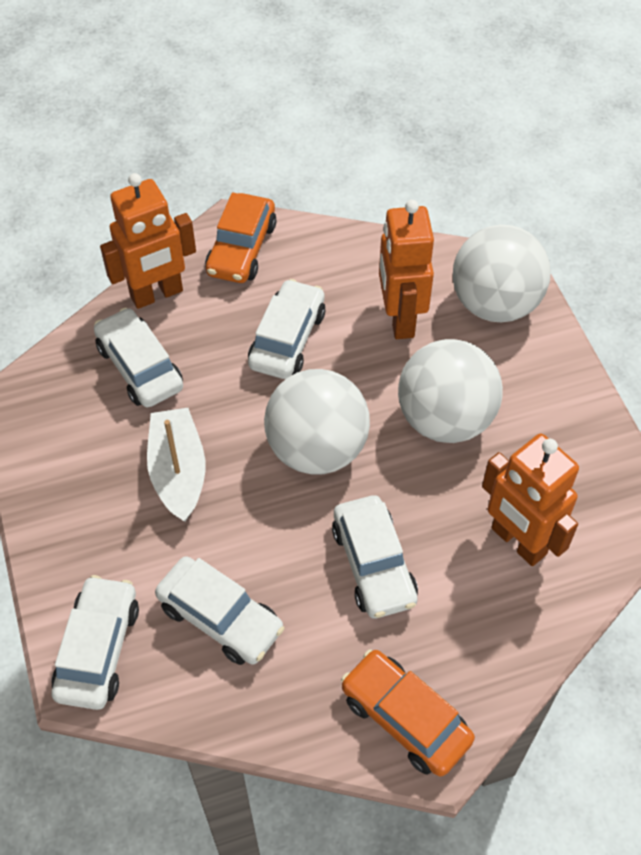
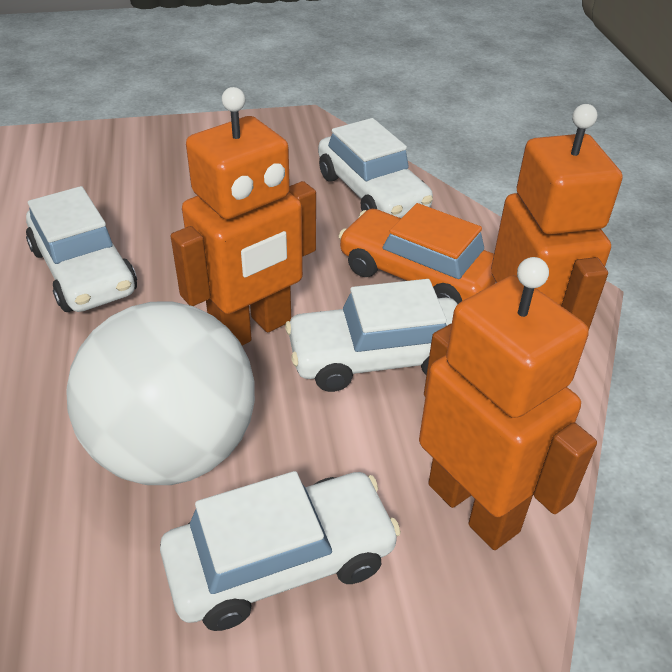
orange car: 2 -> 1
white ball: 3 -> 1
white boat: 1 -> 0
white car: 5 -> 4

